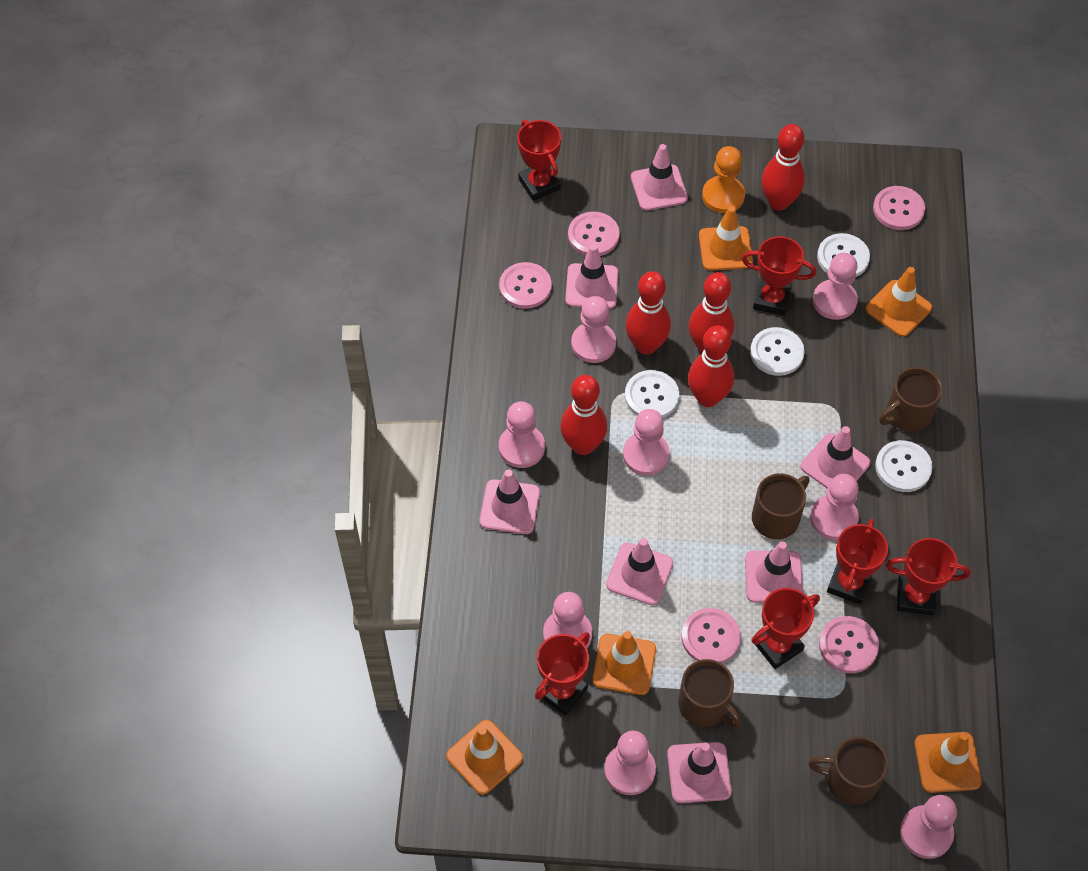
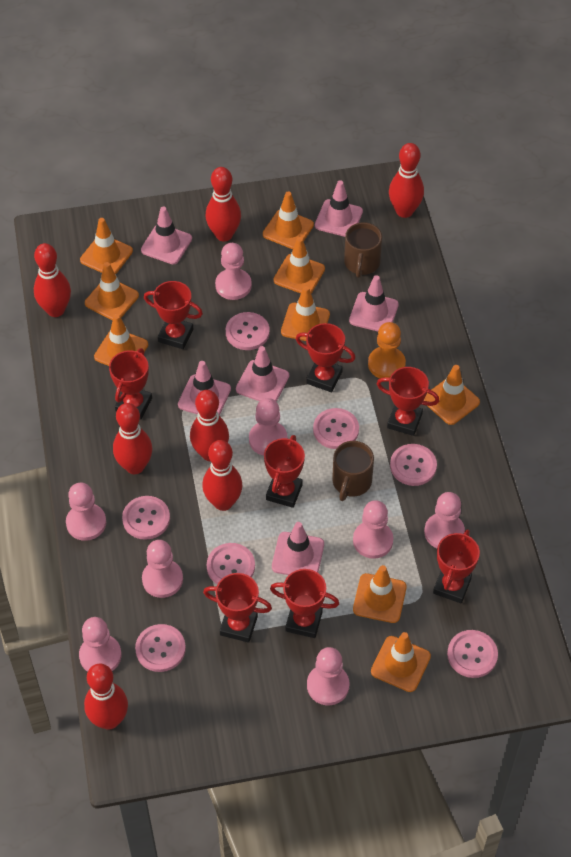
brown mug: 4 -> 2
orange traffic cone: 5 -> 9
pink button: 5 -> 7
pink traffic cone: 7 -> 6
red bowling pin: 5 -> 7
red trophy: 6 -> 8
white button: 4 -> 0

